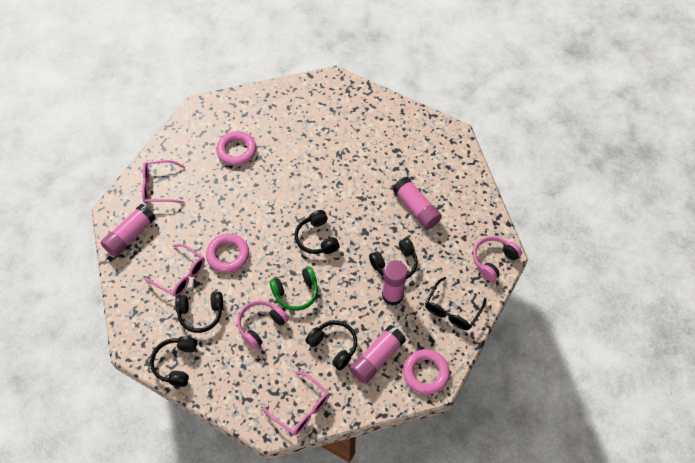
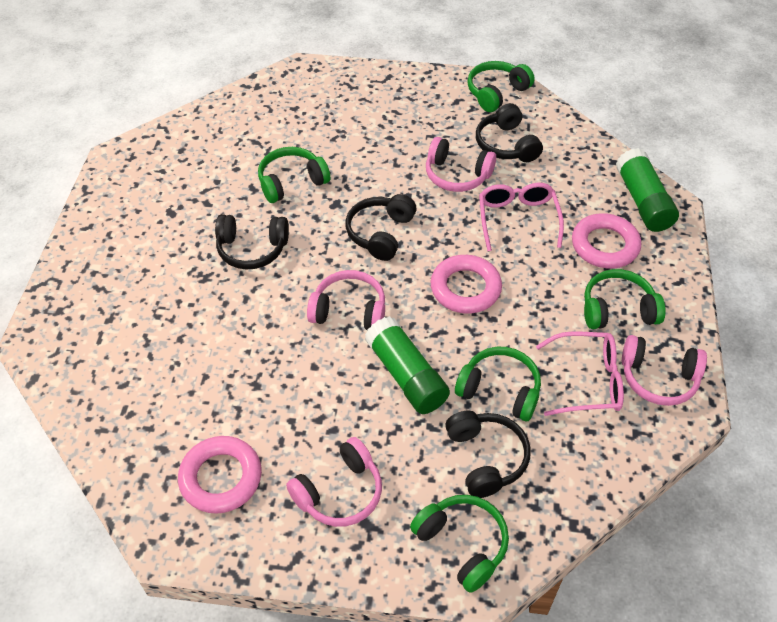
black glasses: 1 -> 0
black headphones: 5 -> 4
green glue stick: 0 -> 2
green headphones: 1 -> 5
pink glasses: 3 -> 2
pink glue stick: 4 -> 0
pink headphones: 2 -> 4

